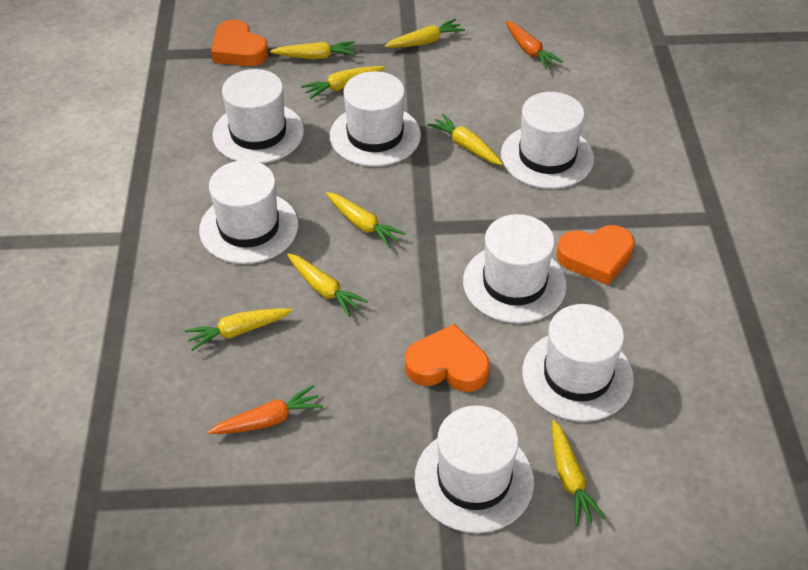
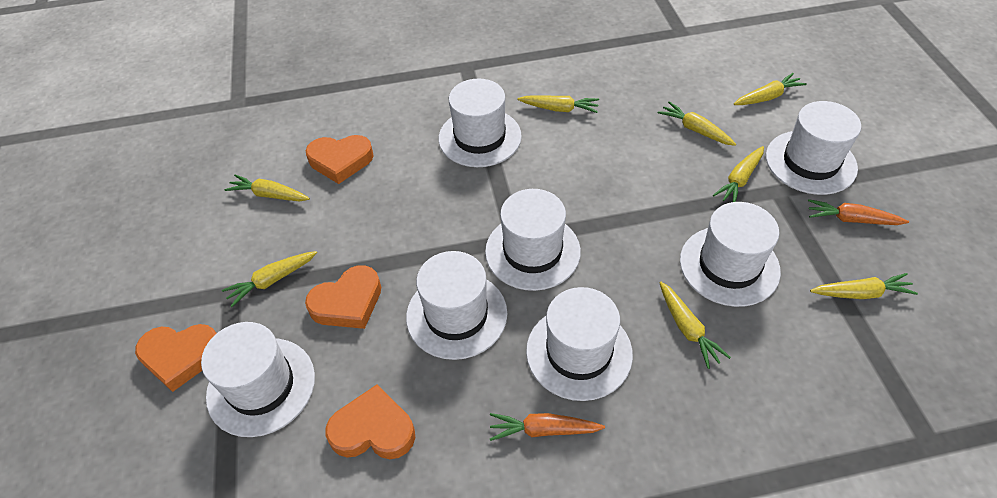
orange heart: 3 -> 4

